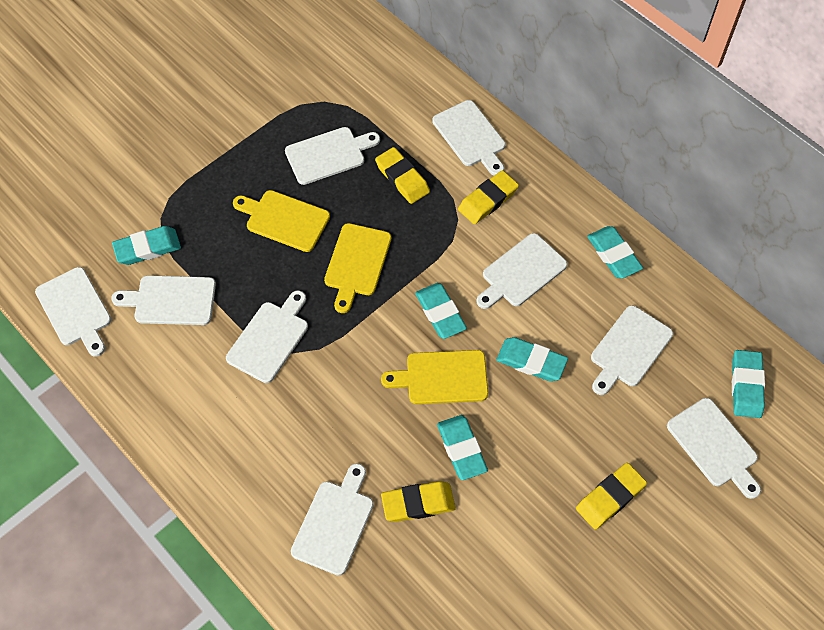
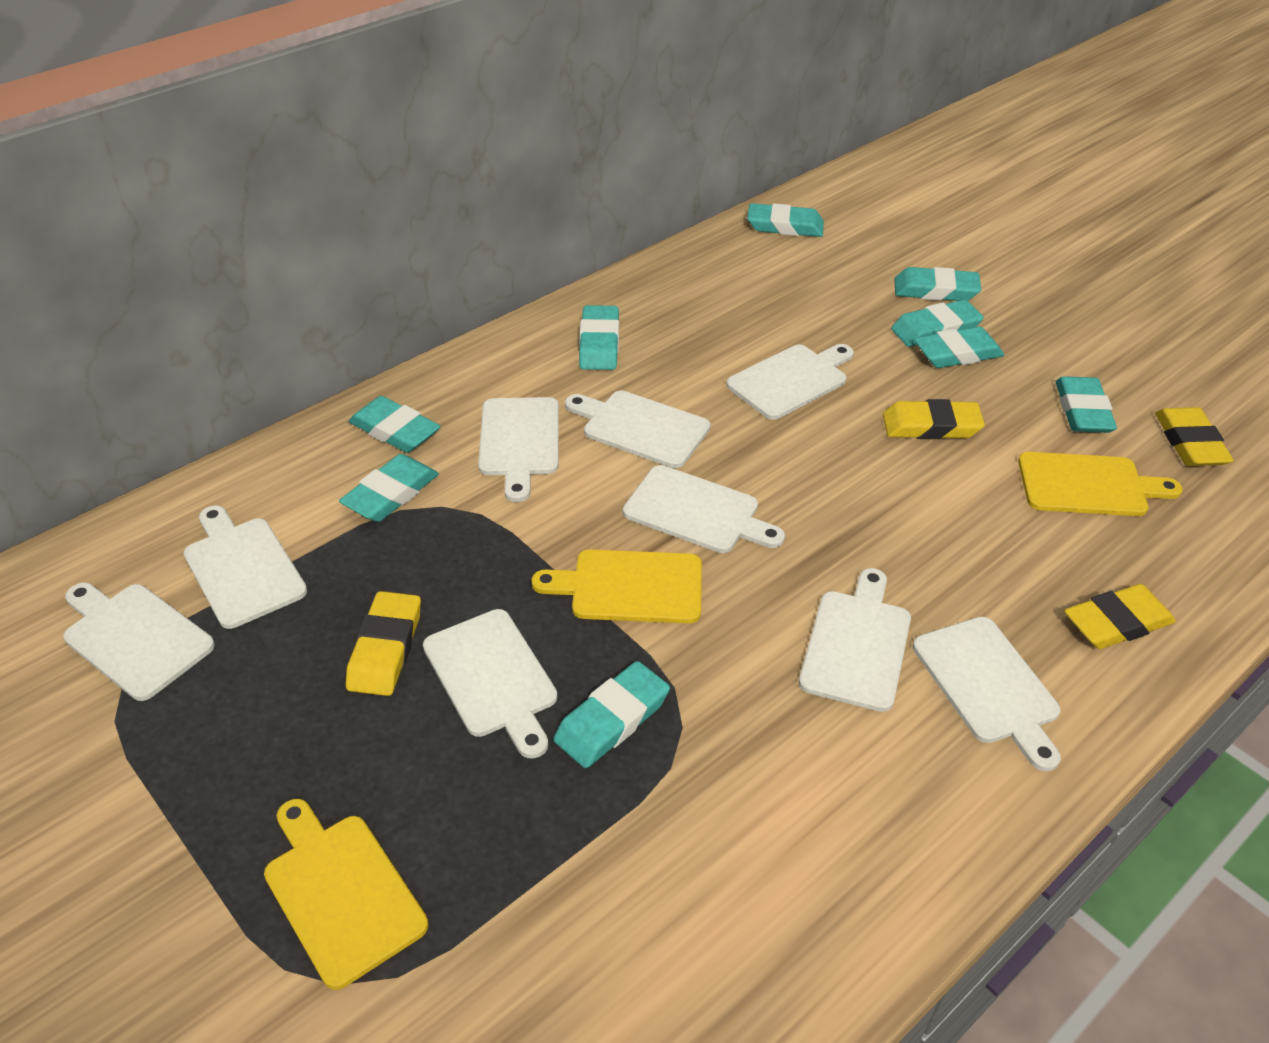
turquoise eraser: 6 -> 9

